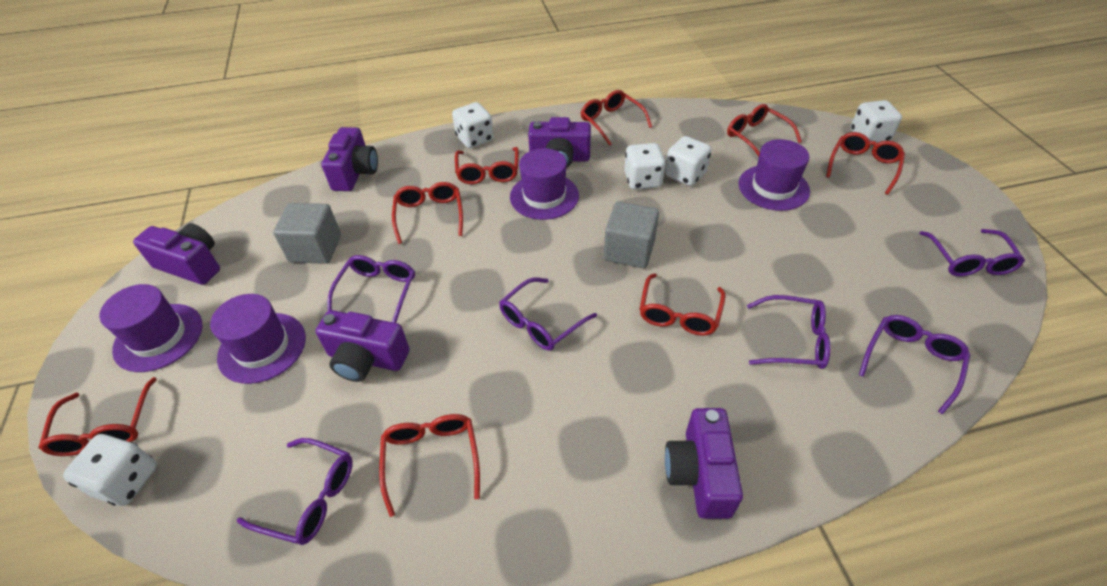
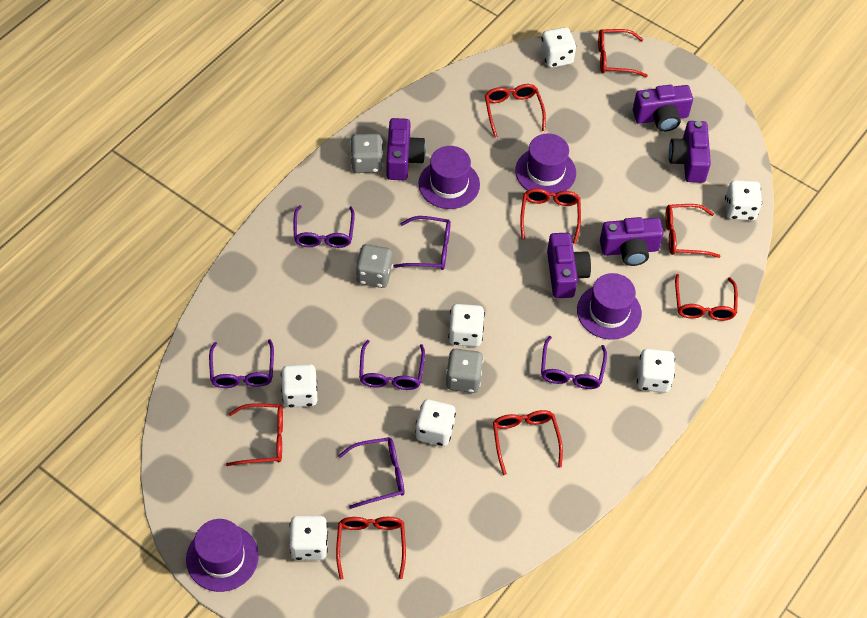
grey cube: 2 -> 0
grey dice: 0 -> 3
white dice: 5 -> 7

